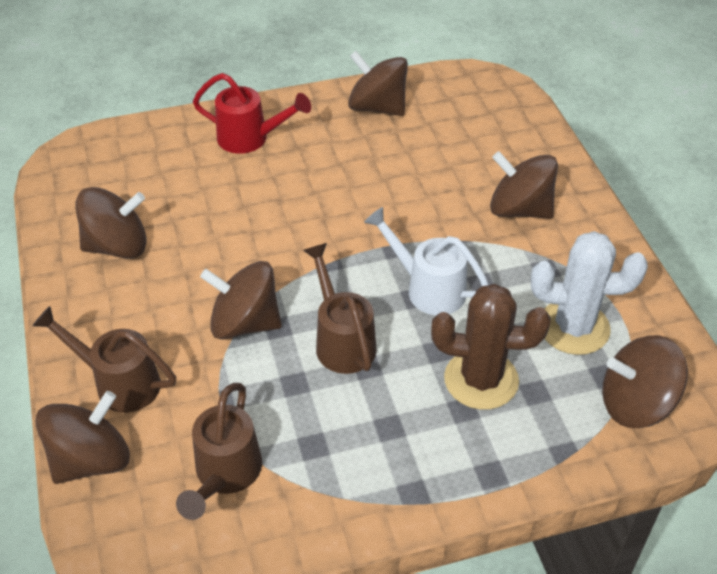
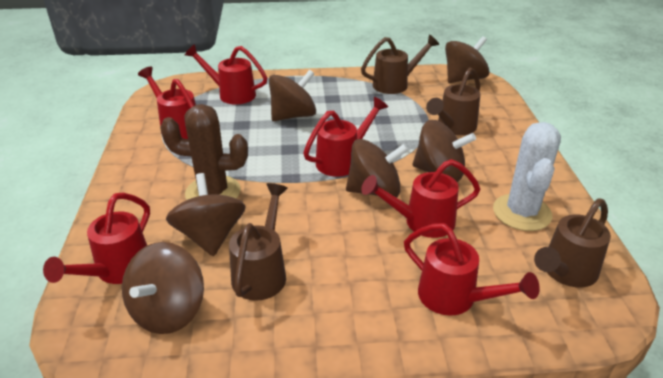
brown watering can: 3 -> 4
red watering can: 1 -> 6
white watering can: 1 -> 0

